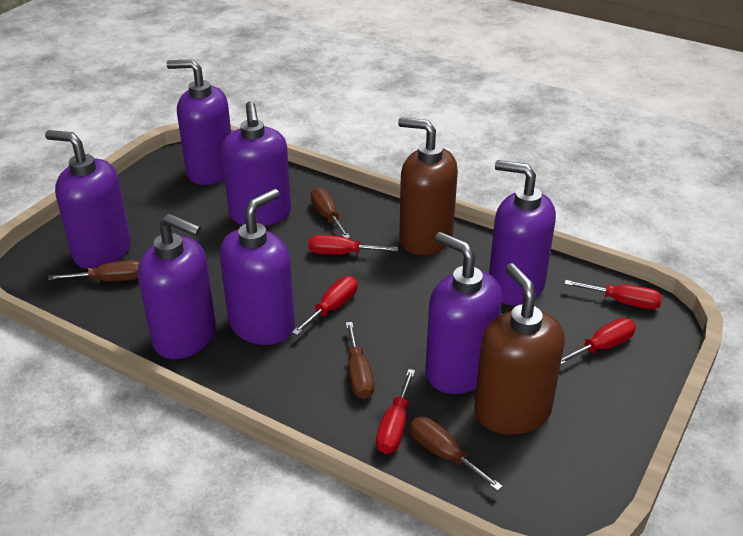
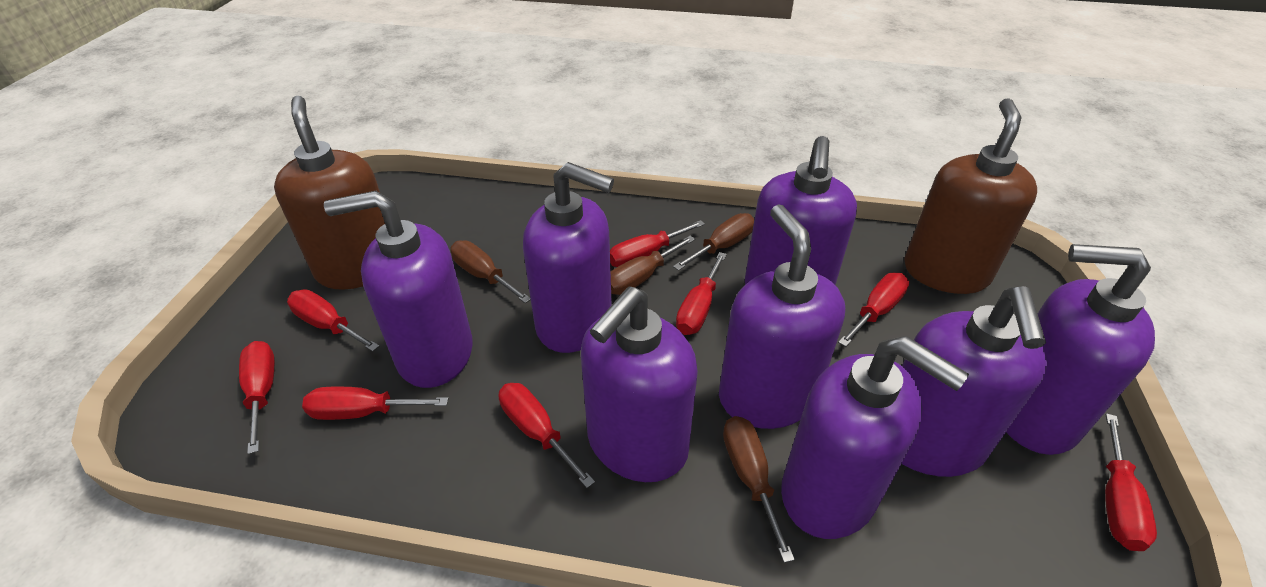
purple soap dispenser: 7 -> 8
red screwdriver: 5 -> 8

